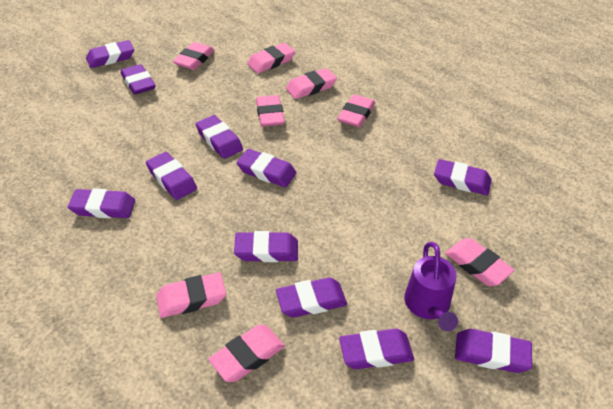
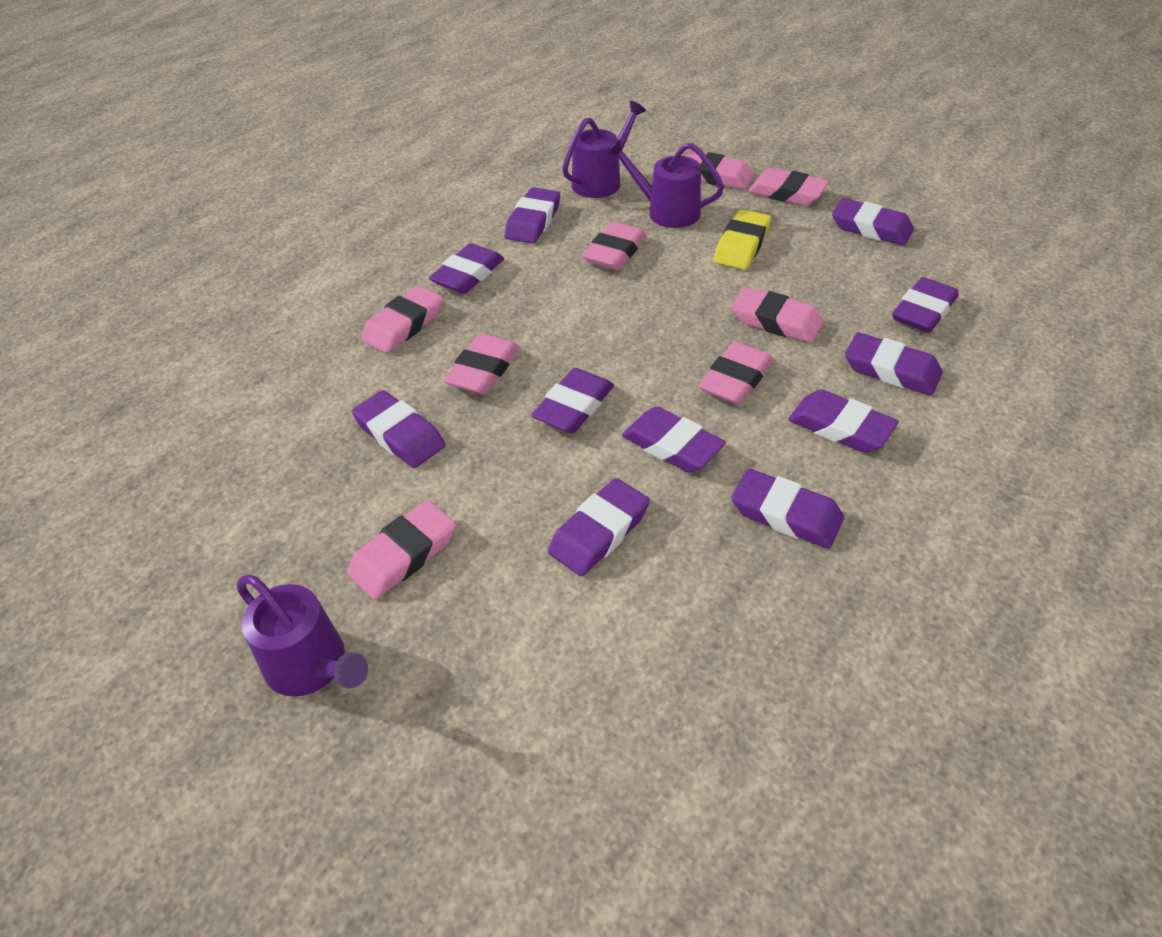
purple watering can: 1 -> 3
yellow eraser: 0 -> 1

